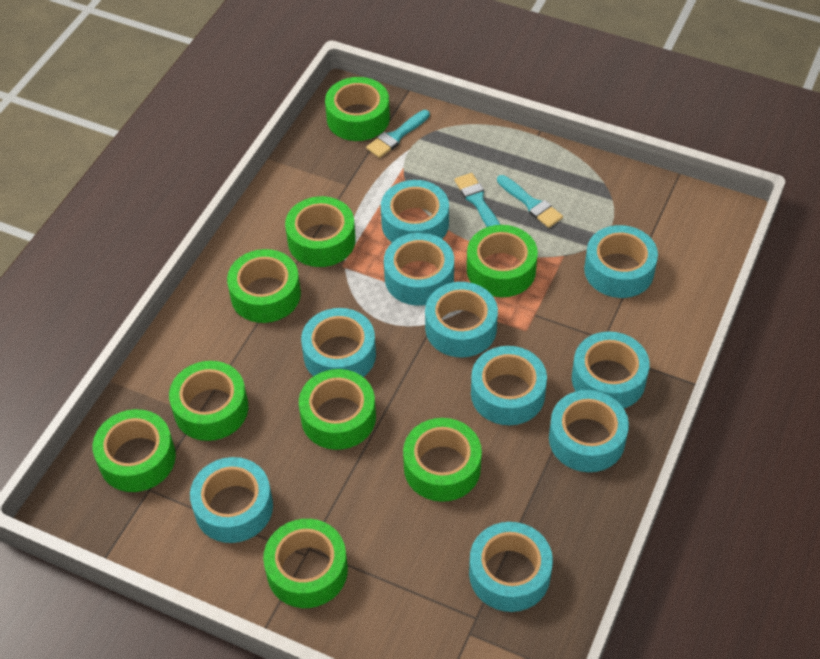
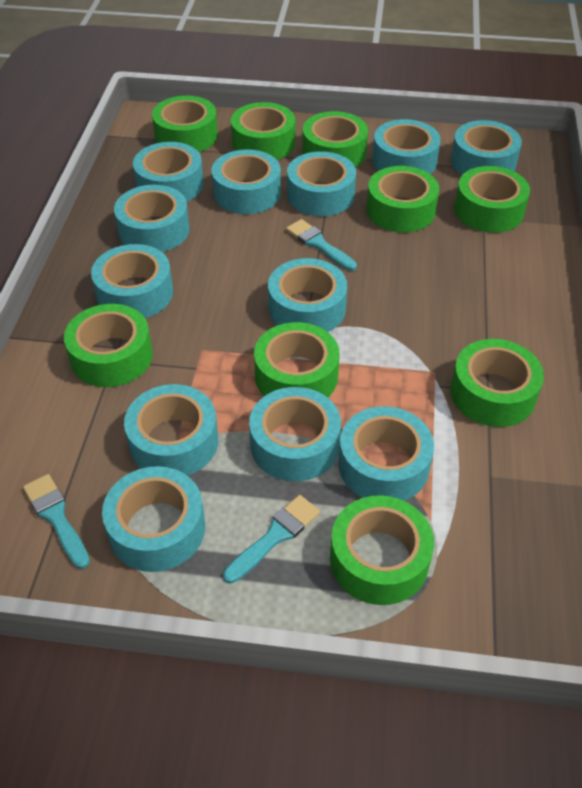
turquoise tape: 10 -> 12

